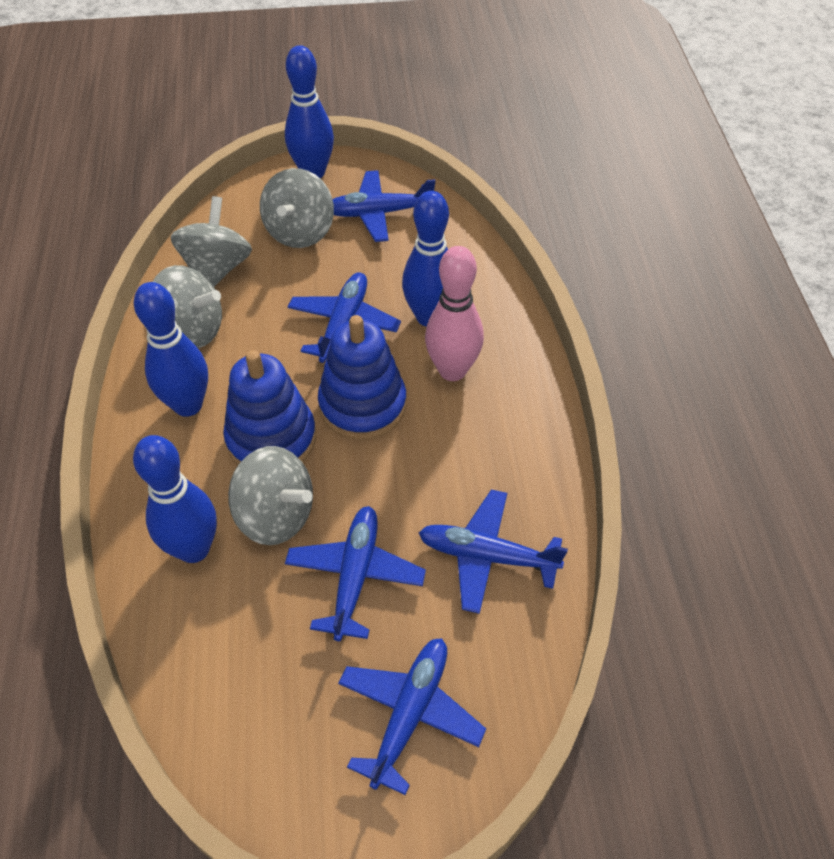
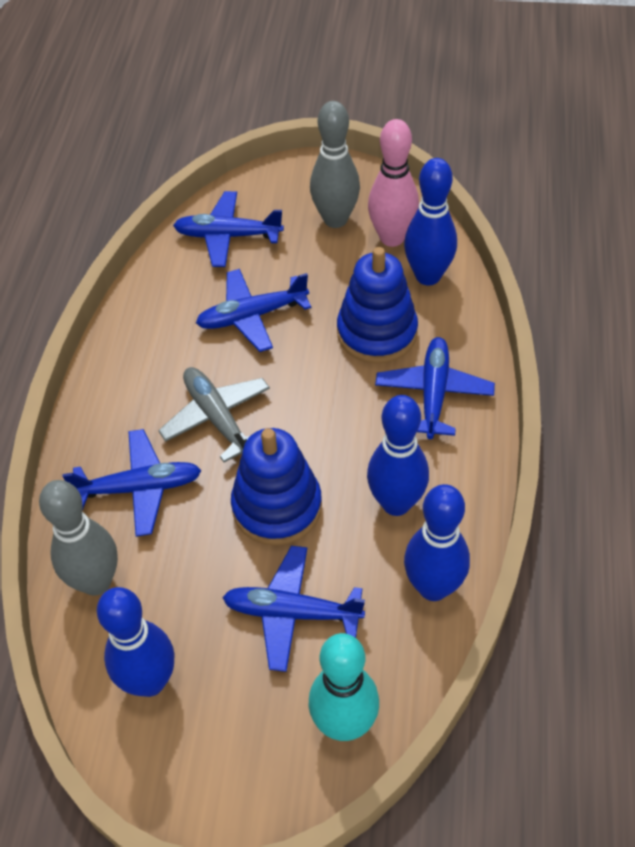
grey bowling pin: 0 -> 2
grey plane: 0 -> 1
grey spinning top: 4 -> 0
turquoise bowling pin: 0 -> 1

